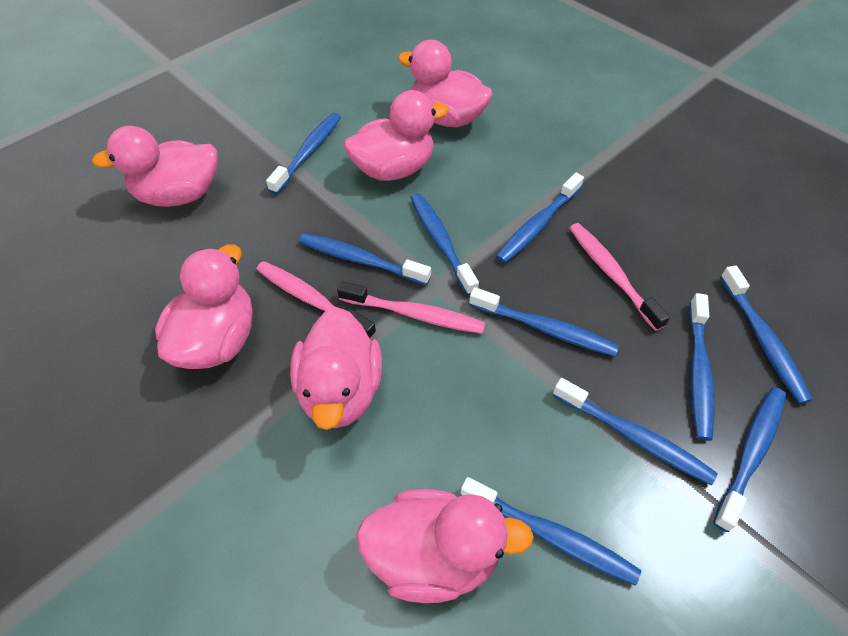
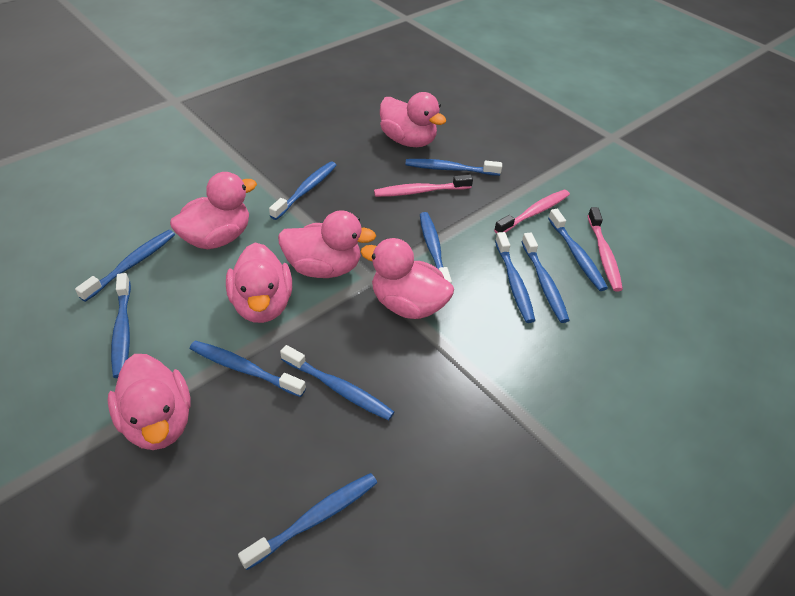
blue toothbrush: 10 -> 11

